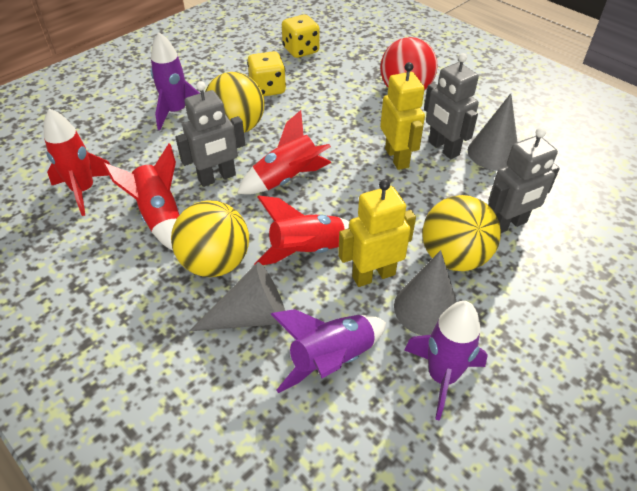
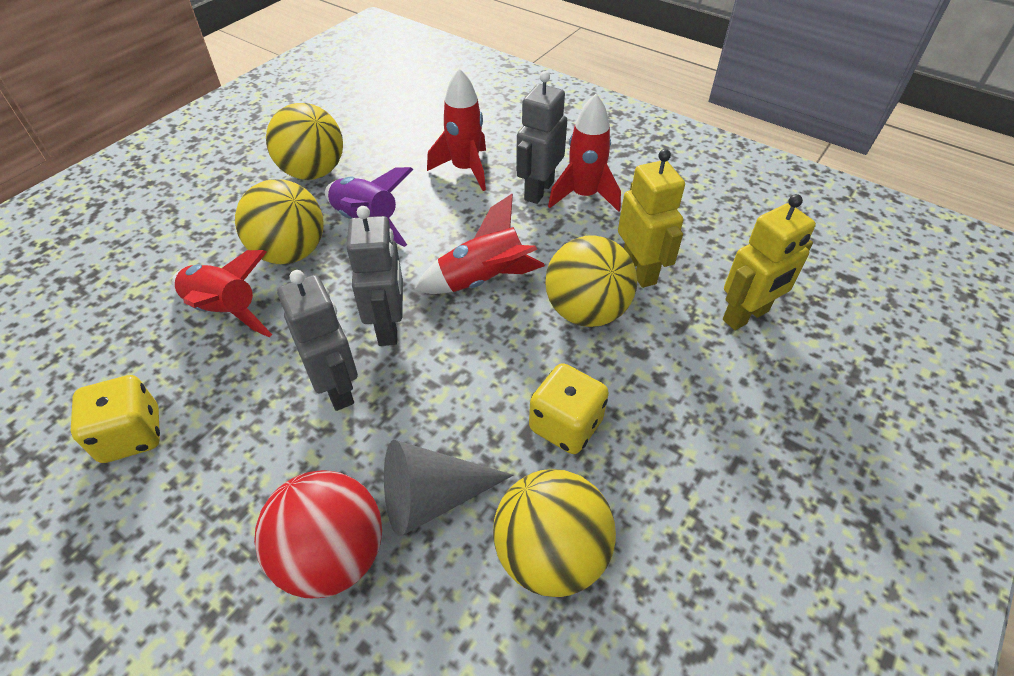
grey cone: 3 -> 1
purple rocket: 3 -> 1
yellow ball: 3 -> 4

